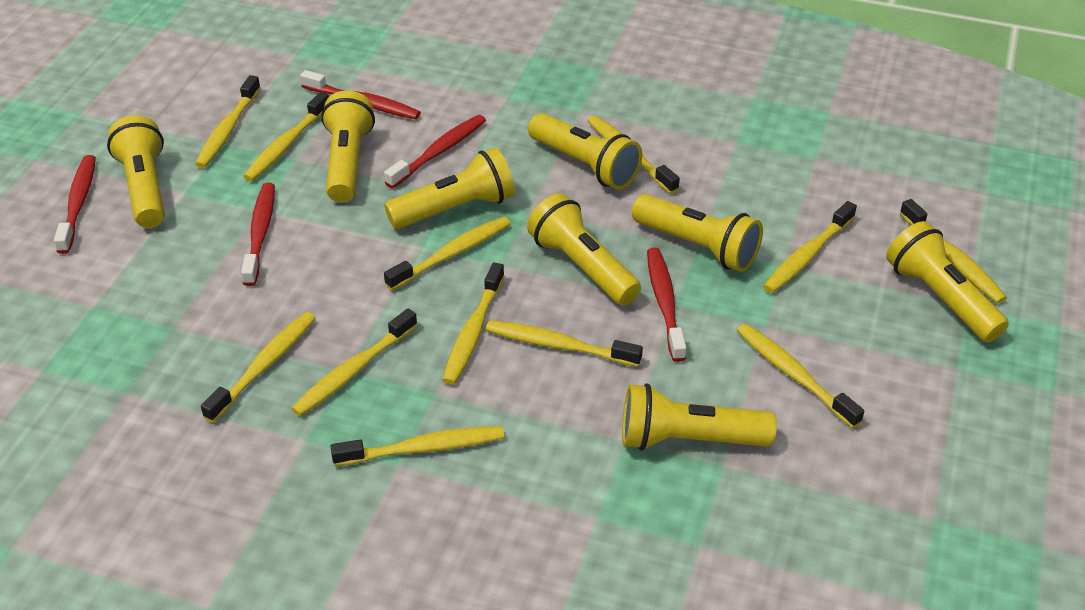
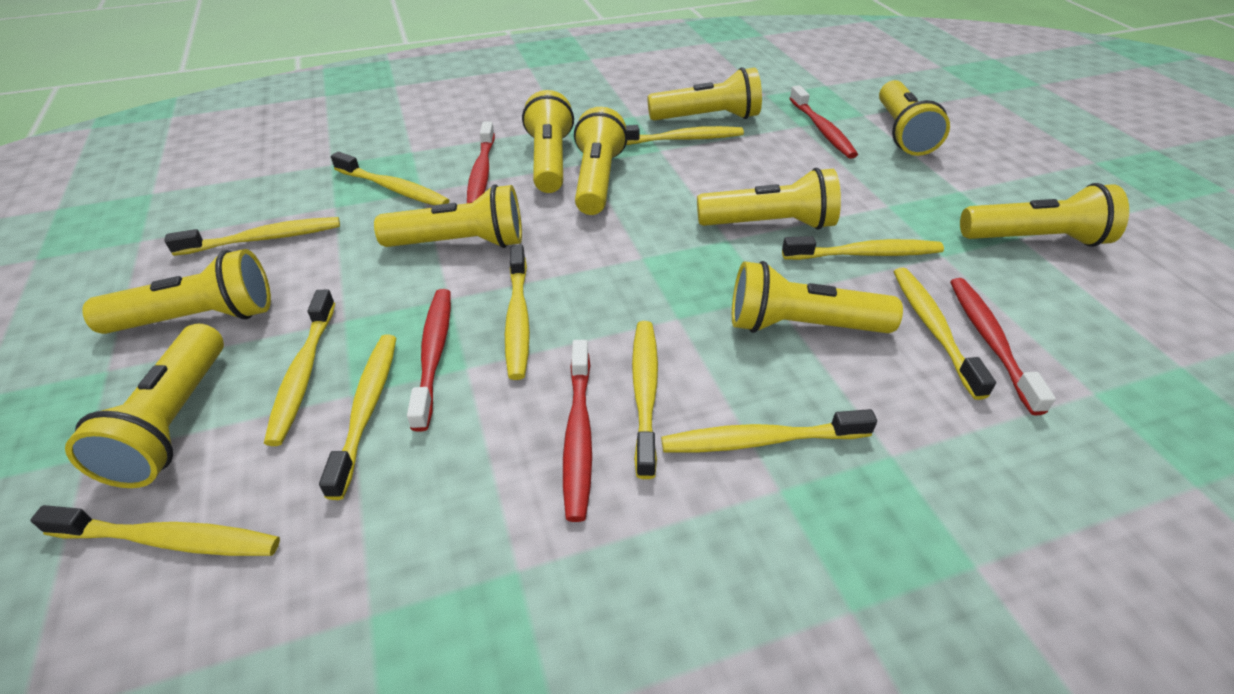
yellow flashlight: 8 -> 10
yellow toothbrush: 12 -> 11

